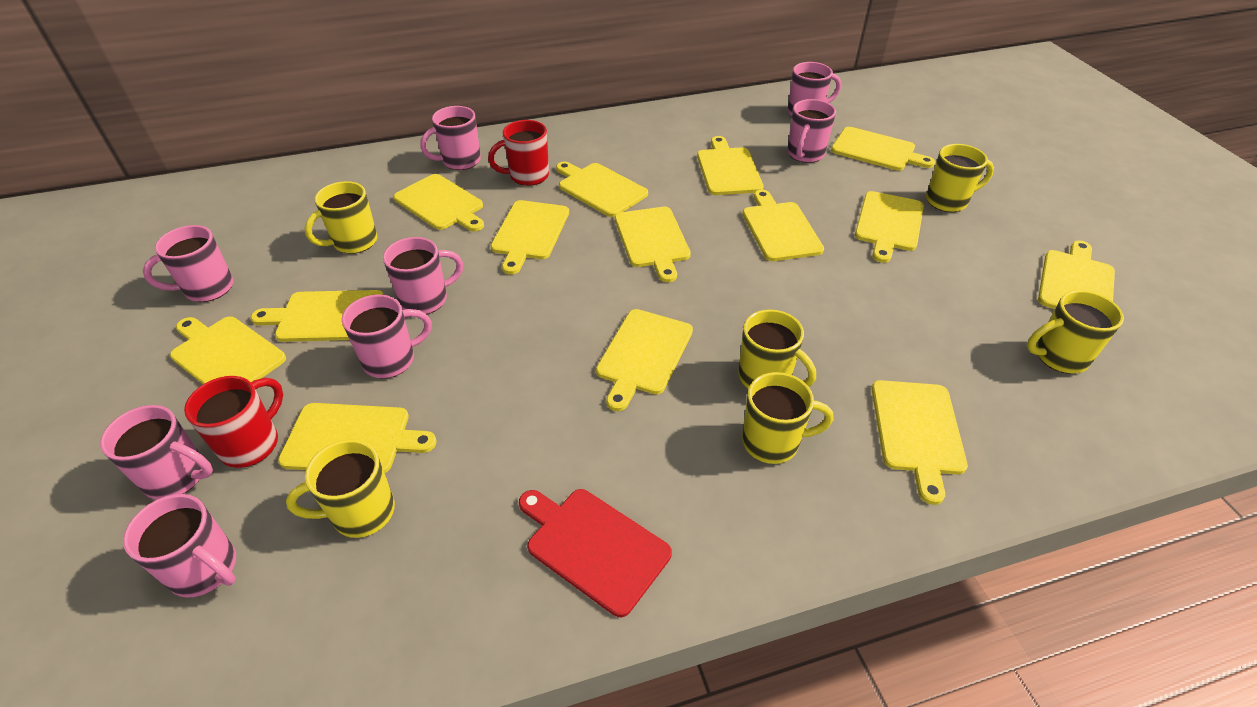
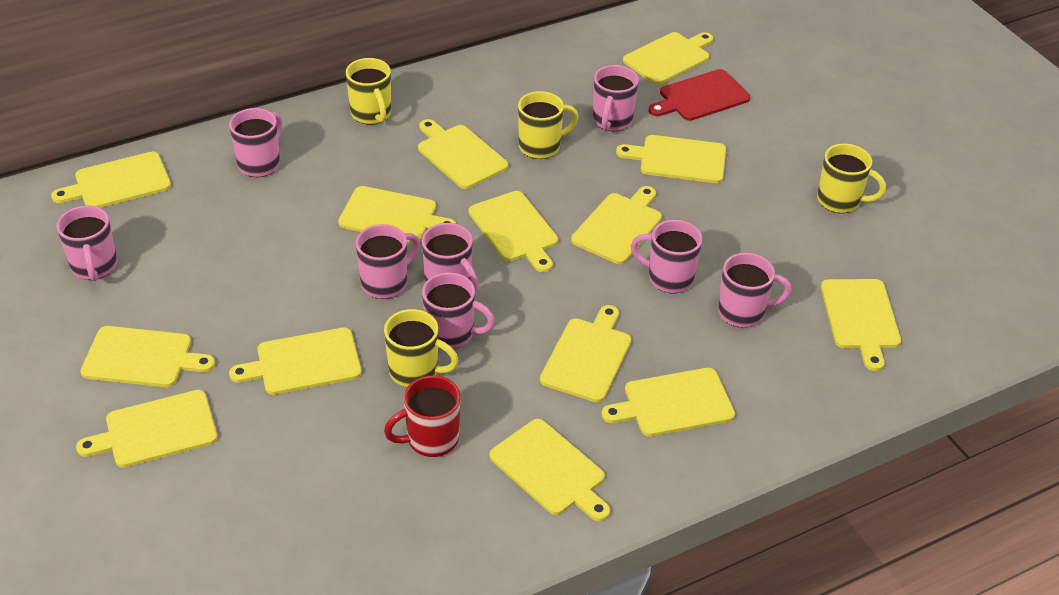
red mug: 2 -> 1
yellow mug: 6 -> 4

